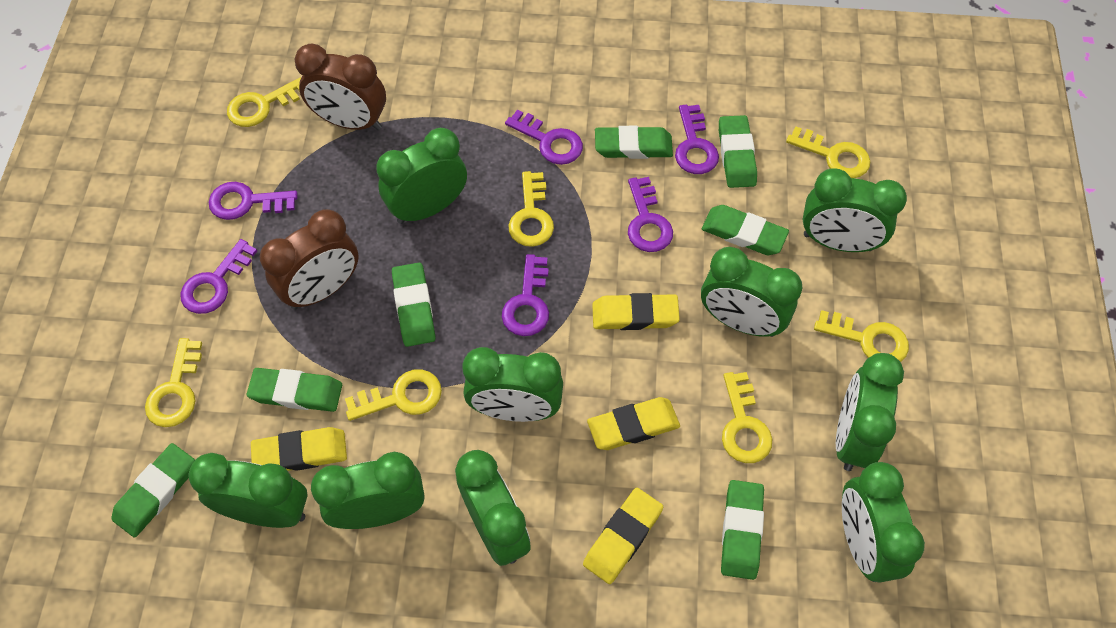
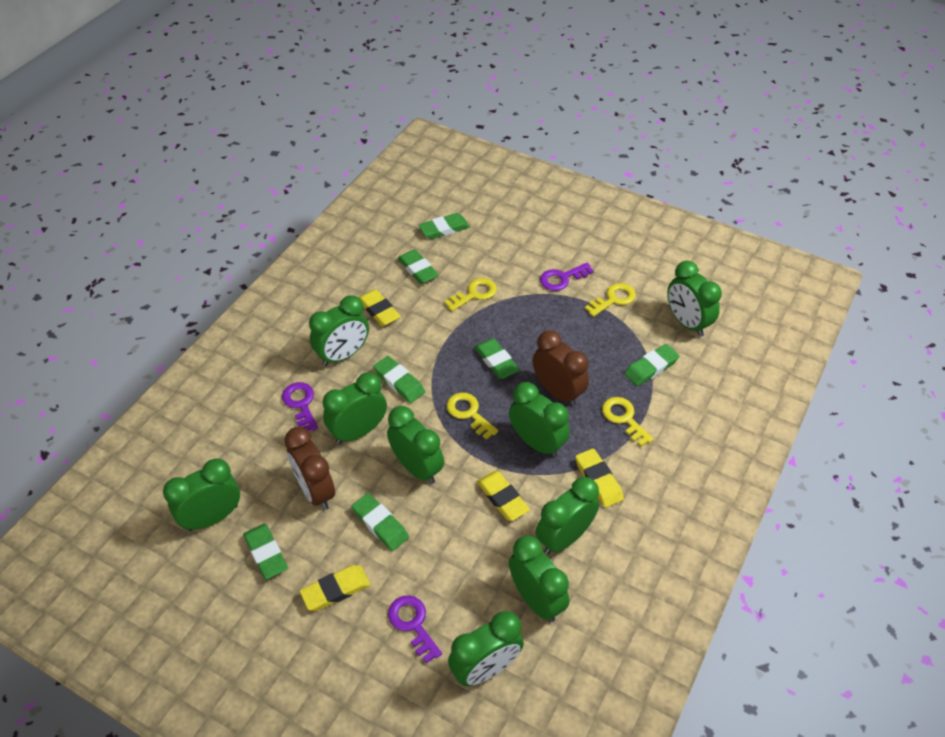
purple key: 6 -> 3
yellow key: 7 -> 4

